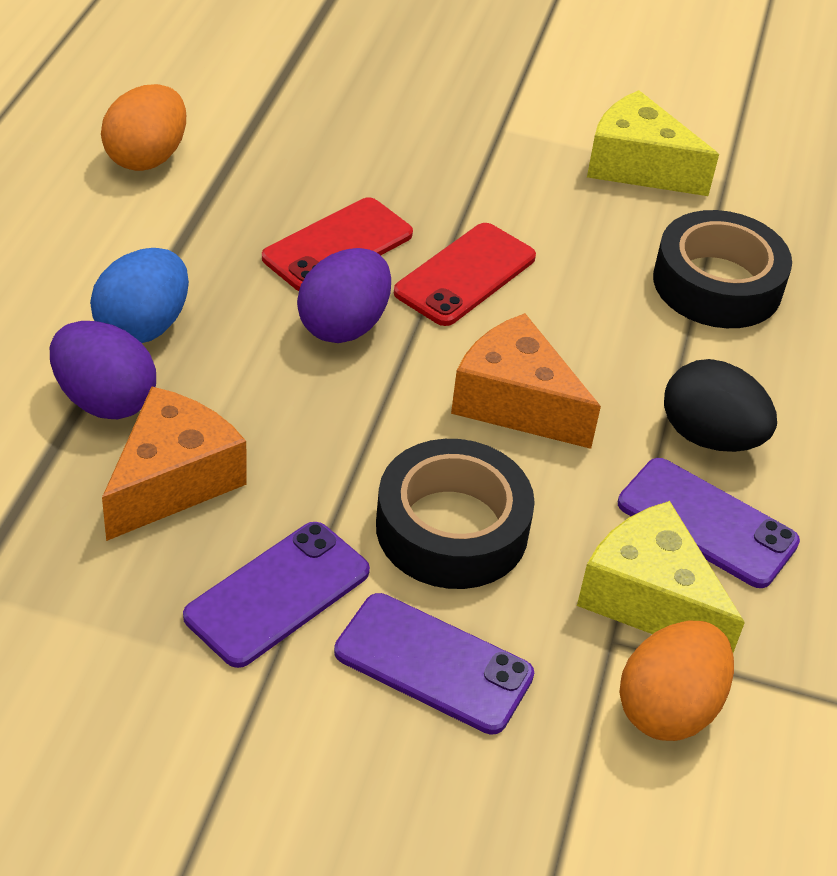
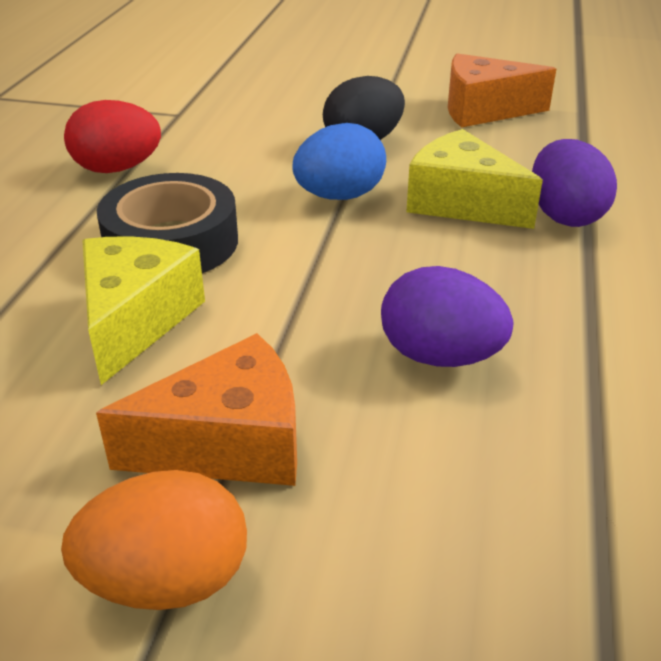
black tape: 2 -> 1
orange egg: 2 -> 1
purple phone: 3 -> 0
red egg: 0 -> 1
red phone: 2 -> 0

